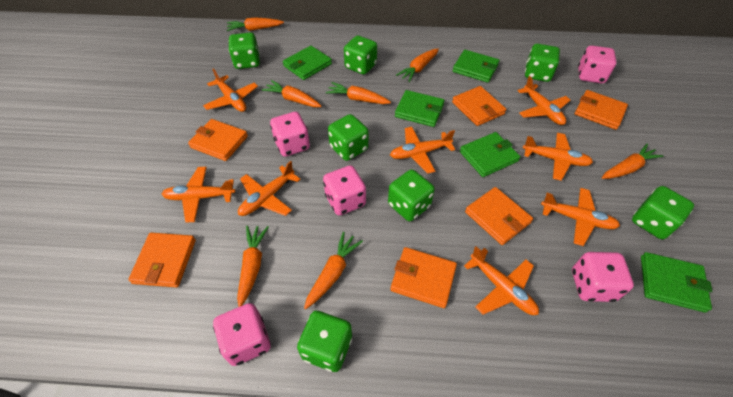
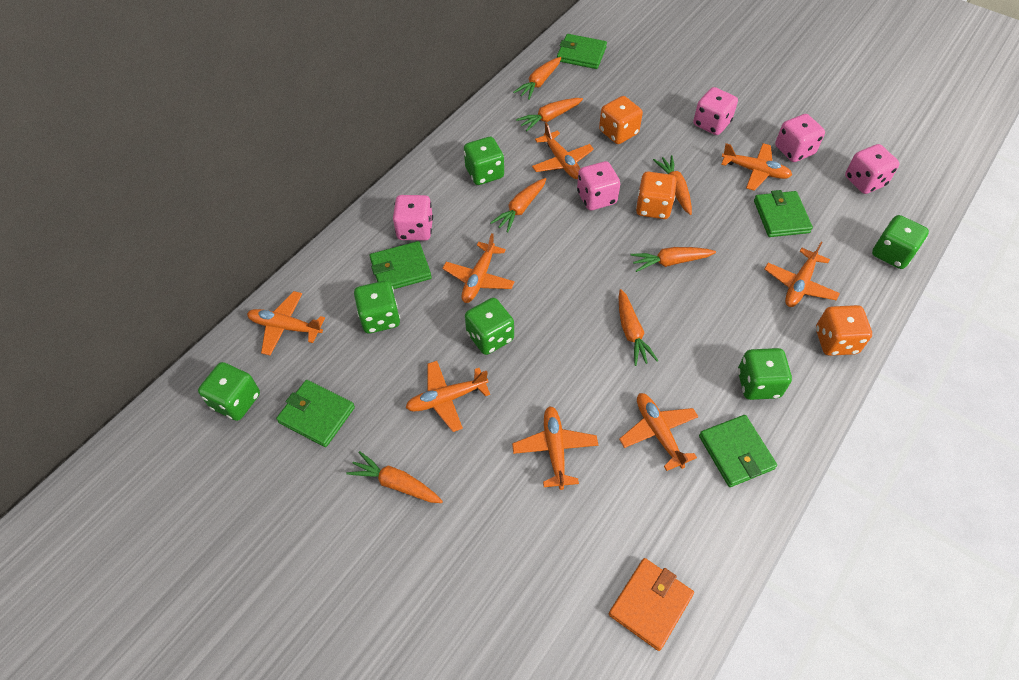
green dice: 7 -> 6
orange dice: 0 -> 3
orange wallet: 6 -> 1

